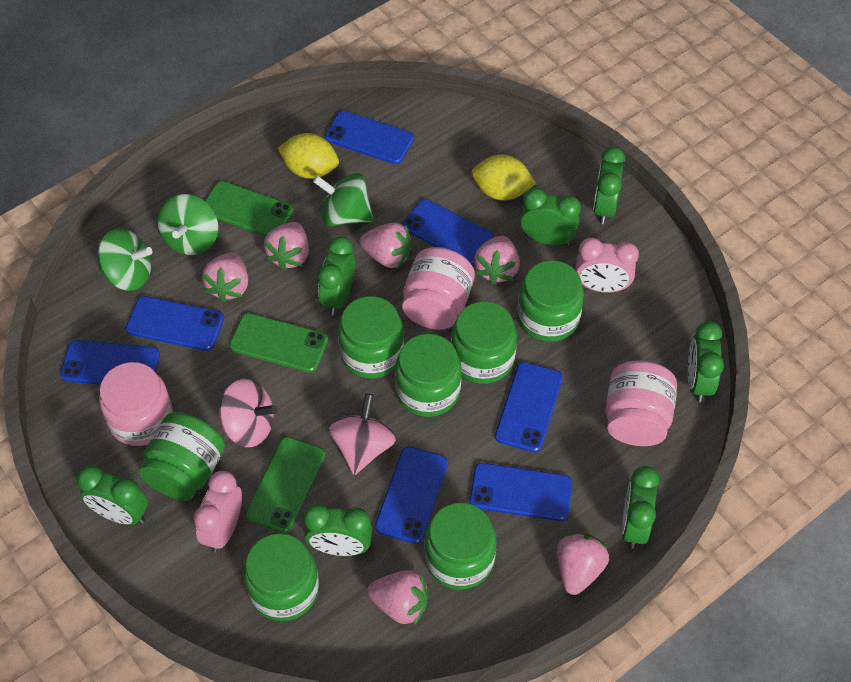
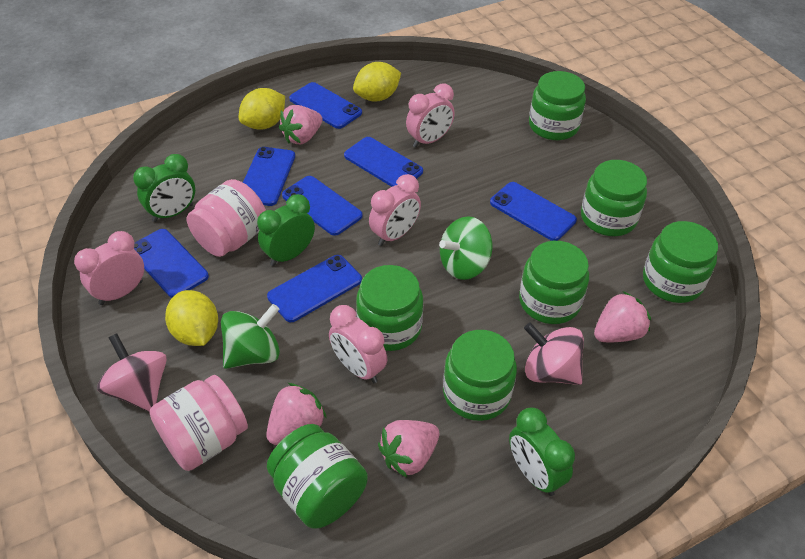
green clock: 7 -> 3
green phone: 3 -> 0
green spinning top: 3 -> 2
pink clock: 2 -> 4
pink jar: 3 -> 2
pink strawberry: 6 -> 4
yellow lemon: 2 -> 3

